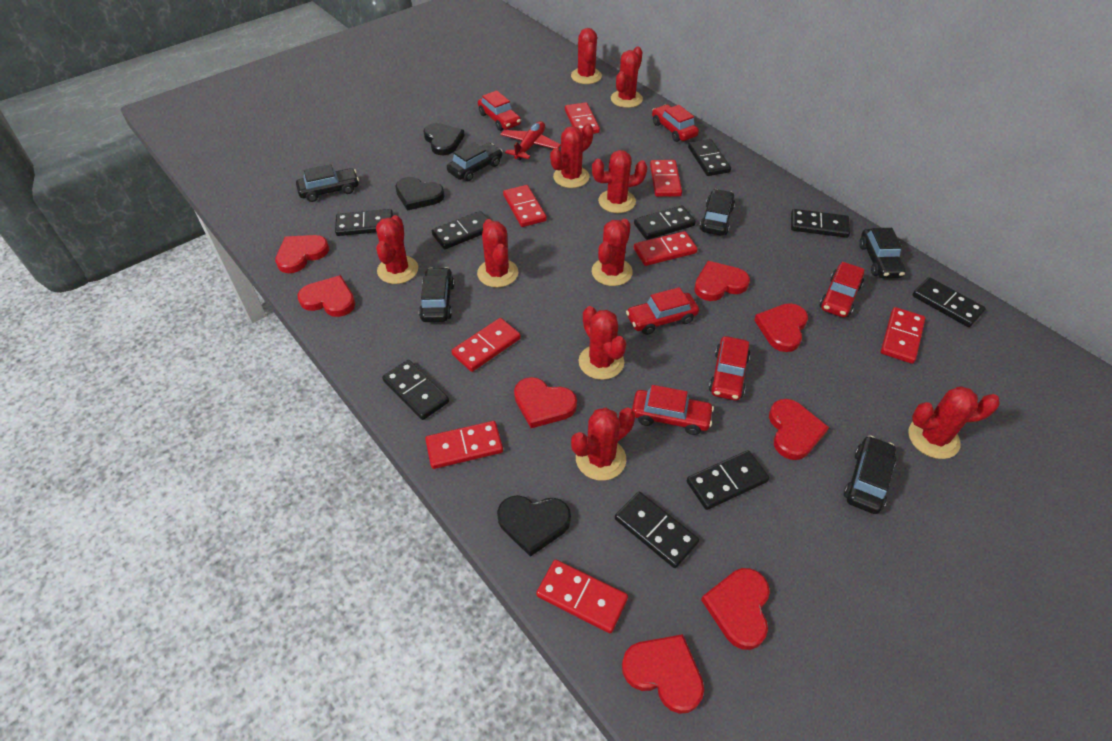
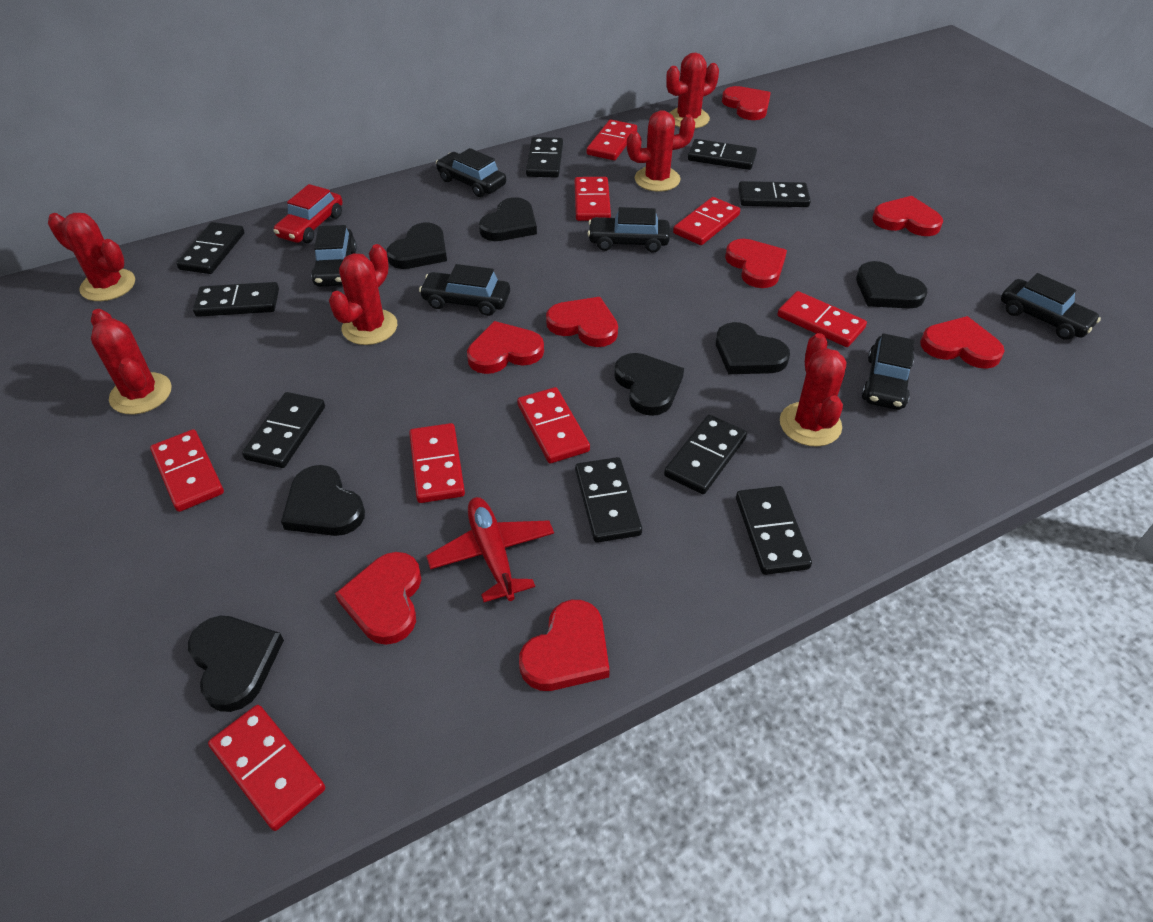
black heart: 3 -> 7
red cactus: 10 -> 6
red car: 6 -> 1

